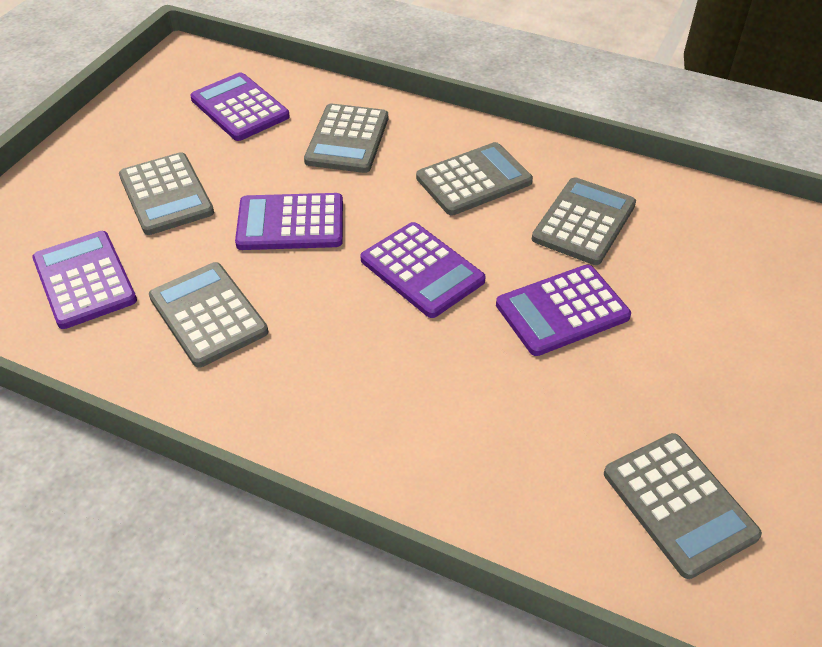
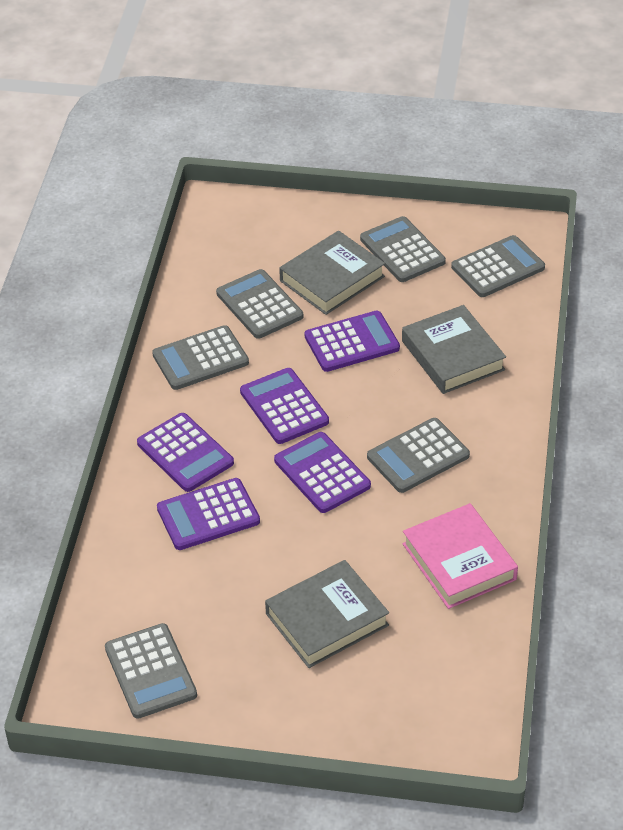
grey book: 0 -> 3
pink book: 0 -> 1

